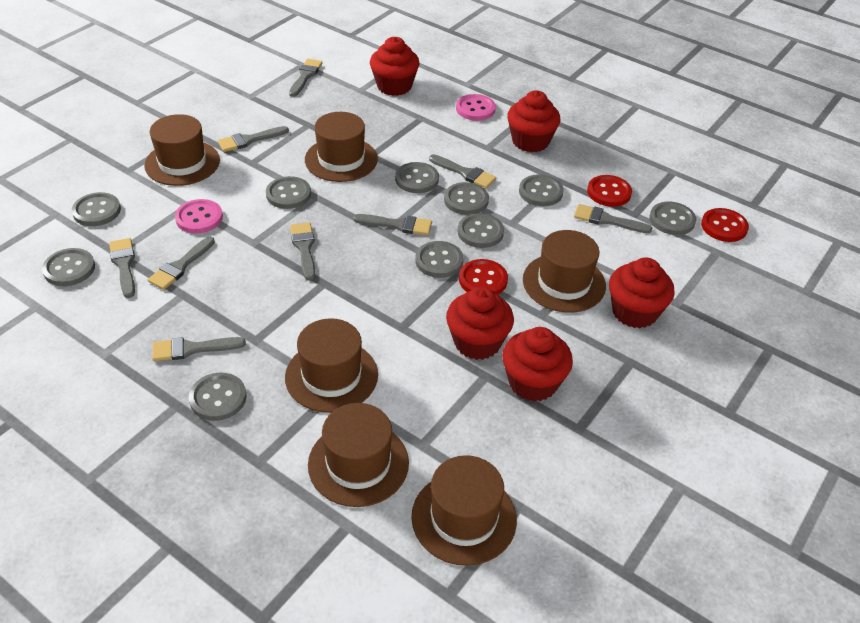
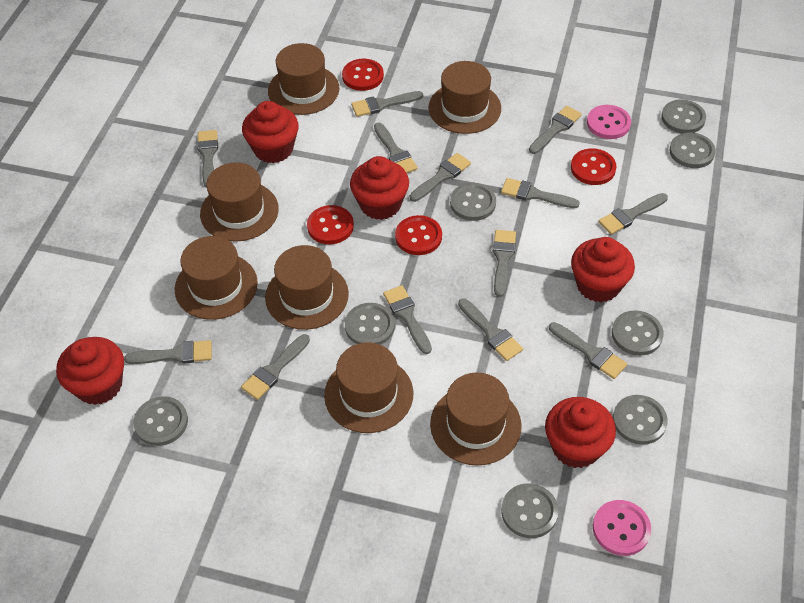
brown hat: 6 -> 7
grey brush: 9 -> 13
grey button: 10 -> 8
red button: 3 -> 4

